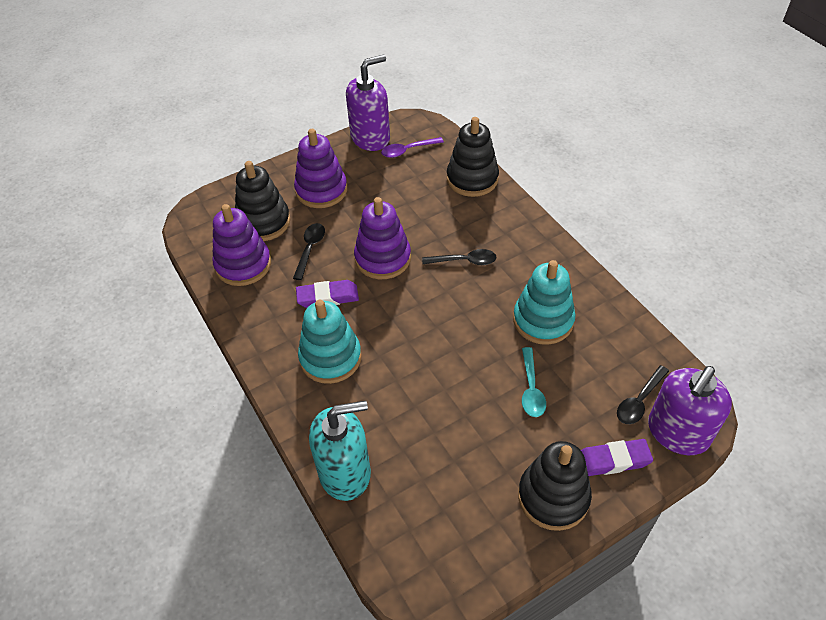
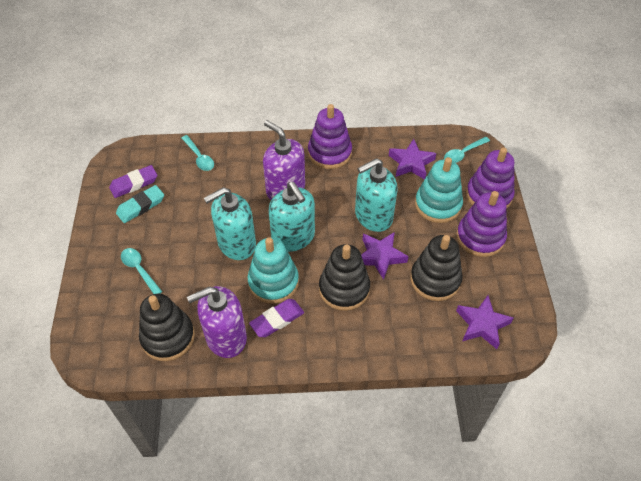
black spoon: 3 -> 0
purple spoon: 1 -> 0
purple star: 0 -> 3
turquoise eraser: 0 -> 1
turquoise soap dispenser: 1 -> 3
turquoise spoon: 1 -> 3

